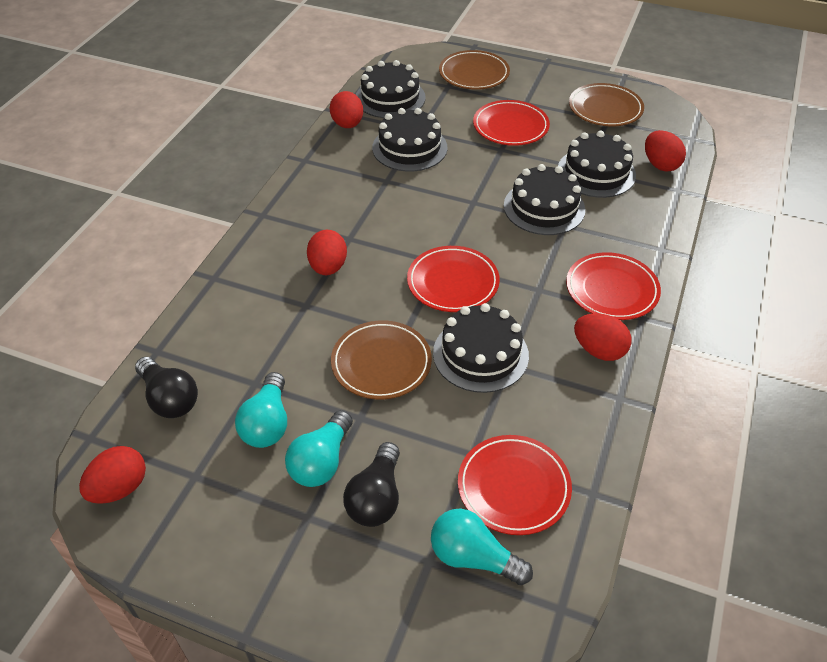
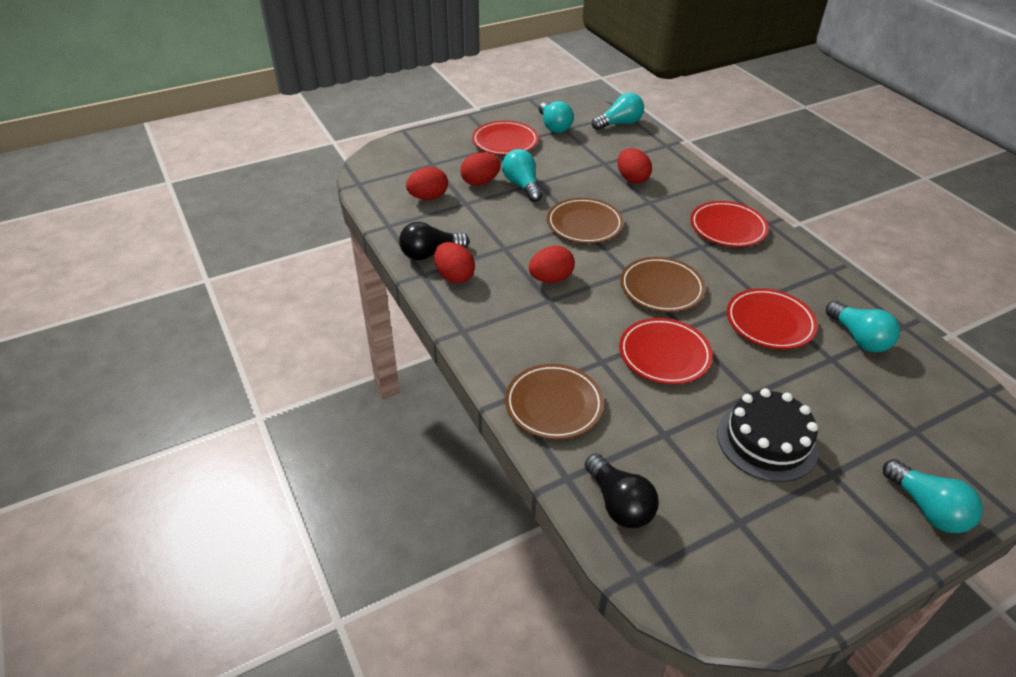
black cake: 5 -> 1
turquoise light bulb: 3 -> 5

